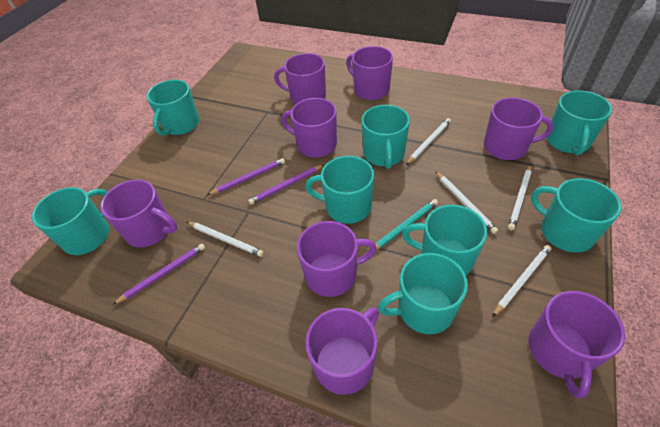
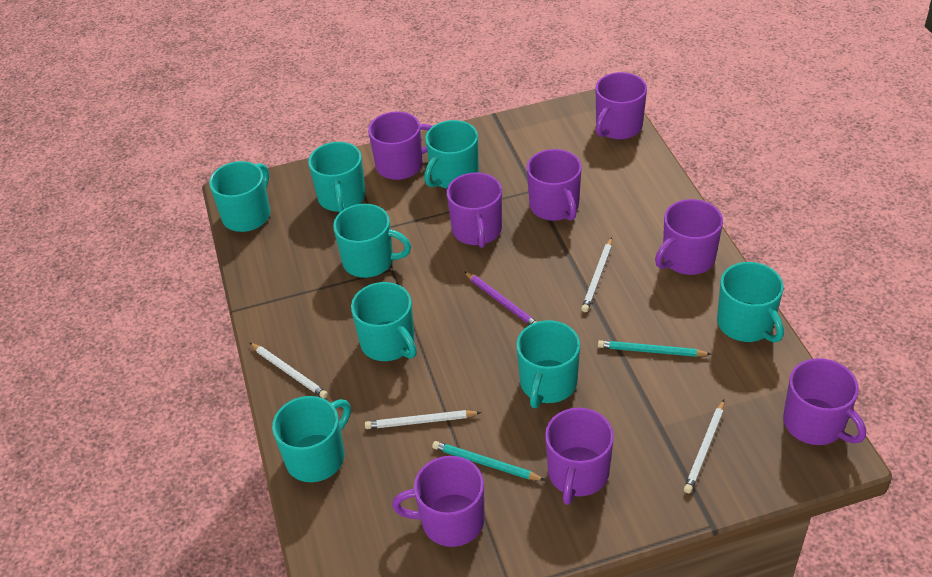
purple pencil: 3 -> 1
turquoise pencil: 1 -> 2
white pencil: 5 -> 4

